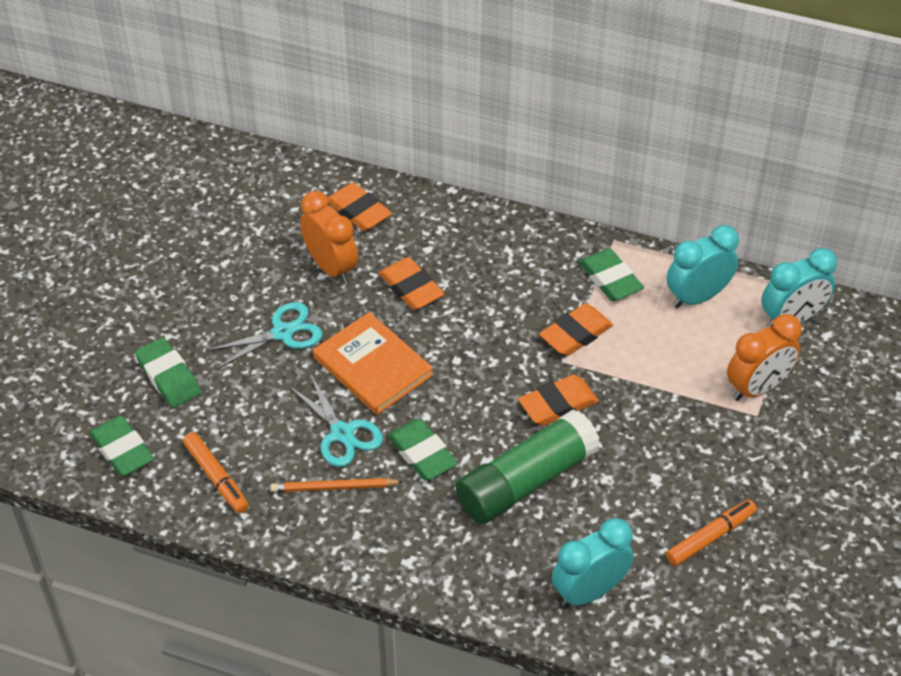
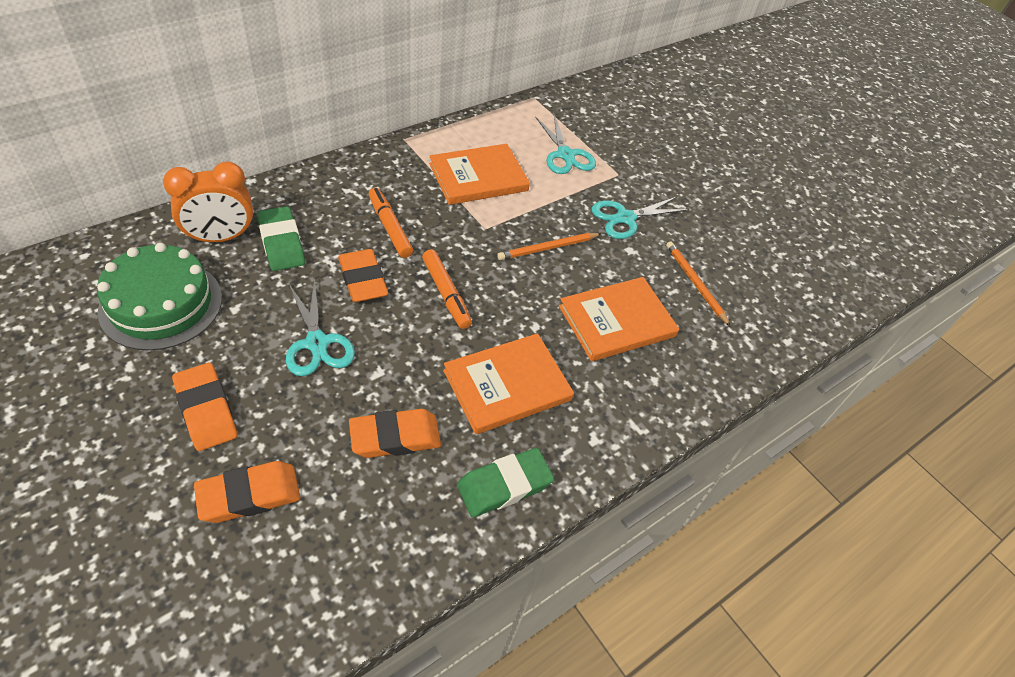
green cake: 0 -> 1
green eraser: 4 -> 2
green glue stick: 1 -> 0
orange book: 1 -> 3
orange clock: 2 -> 1
orange pencil: 1 -> 2
turquoise clock: 3 -> 0
turquoise scissors: 2 -> 3

